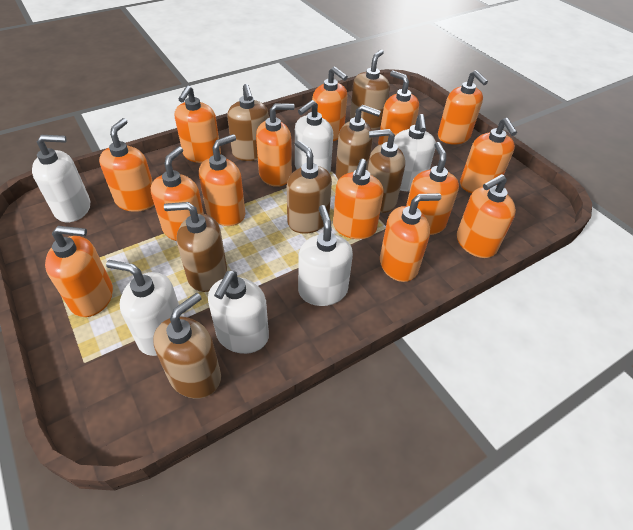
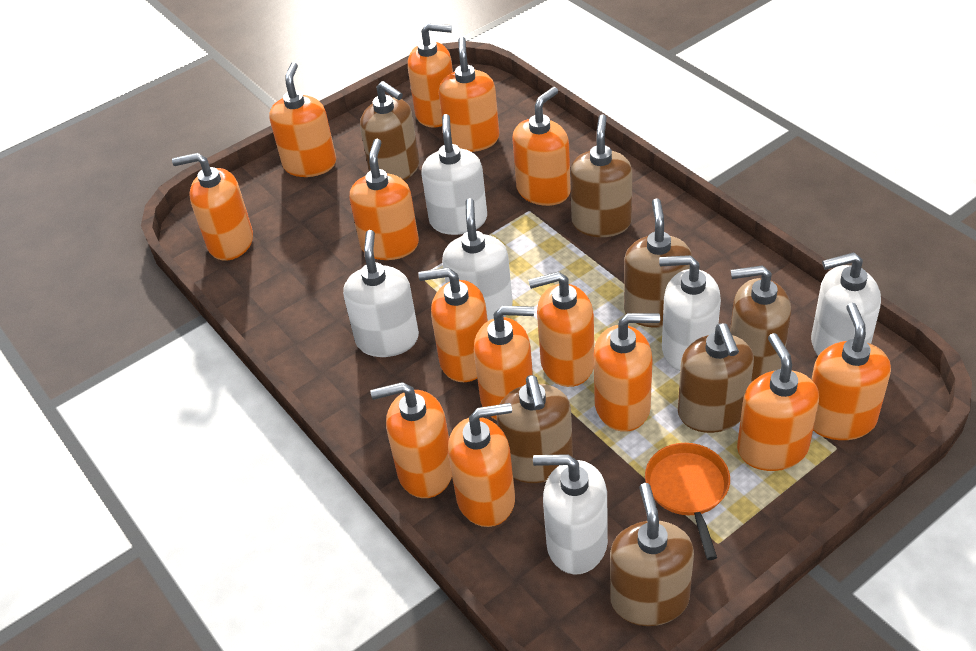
orange pan: 0 -> 1

